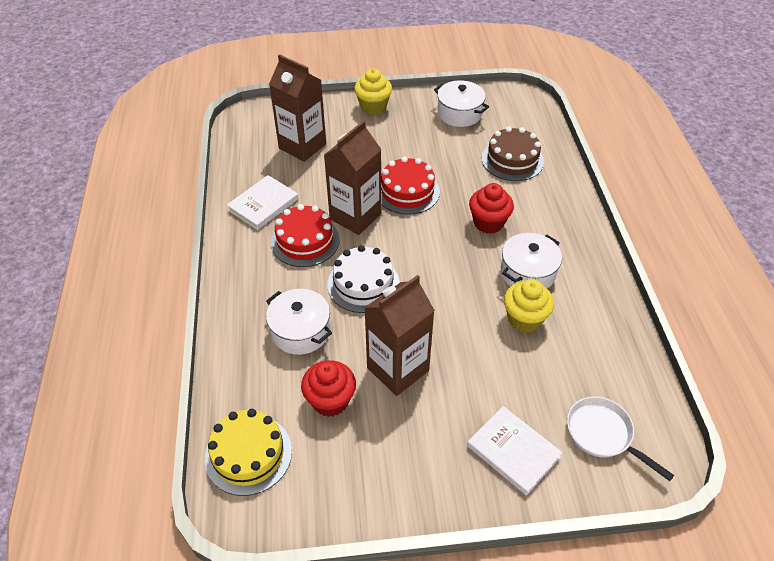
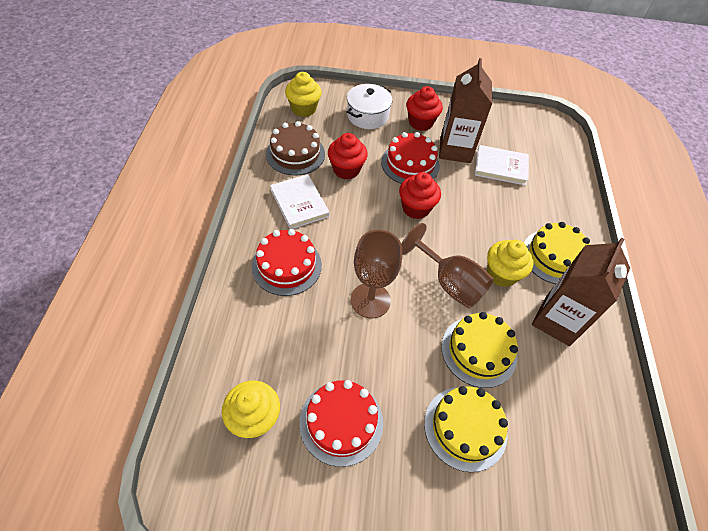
brown carton: 3 -> 2
brown goblet: 0 -> 2
red cake: 2 -> 3
red cupcake: 2 -> 3
white cake: 1 -> 0
white pan: 1 -> 0
white pot: 3 -> 1
yellow cake: 1 -> 3
yellow cupcake: 2 -> 3

